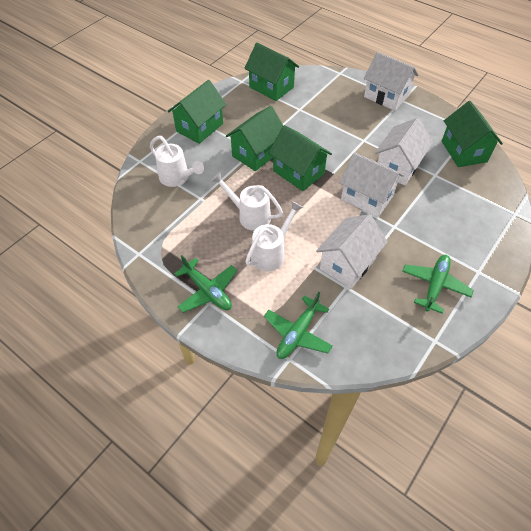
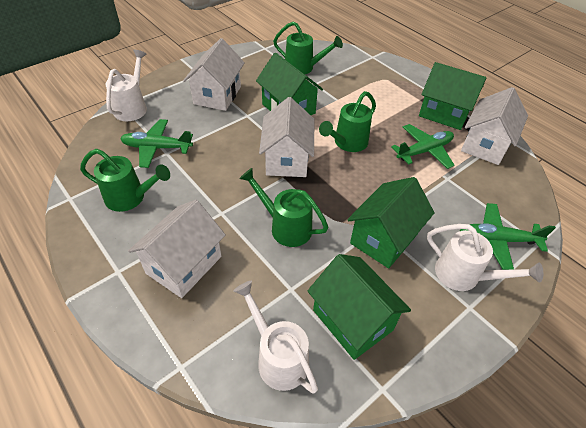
green house: 5 -> 4
green watering can: 0 -> 4

